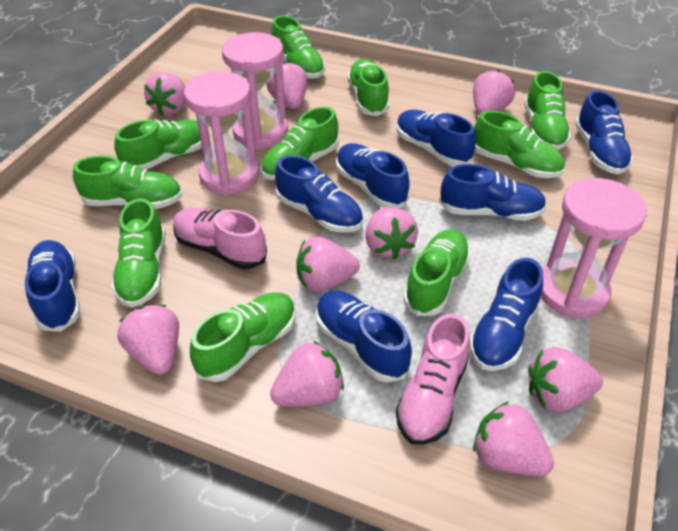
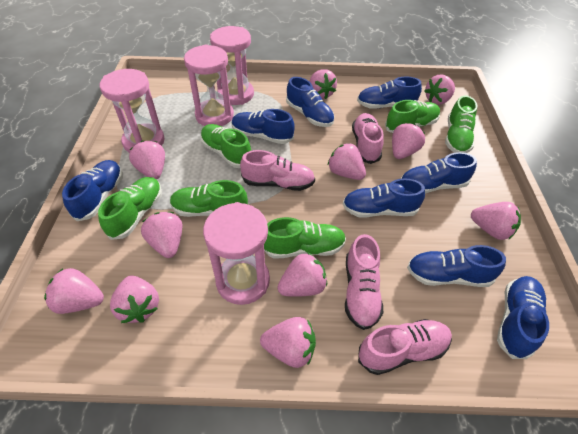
green shoe: 10 -> 6
pink hourglass: 3 -> 4
pink shoe: 2 -> 4
pink strawberry: 9 -> 11

